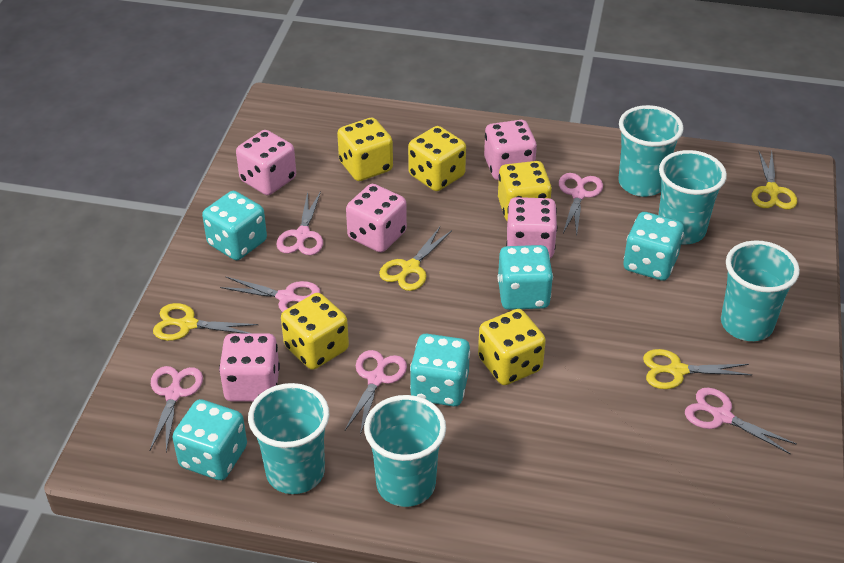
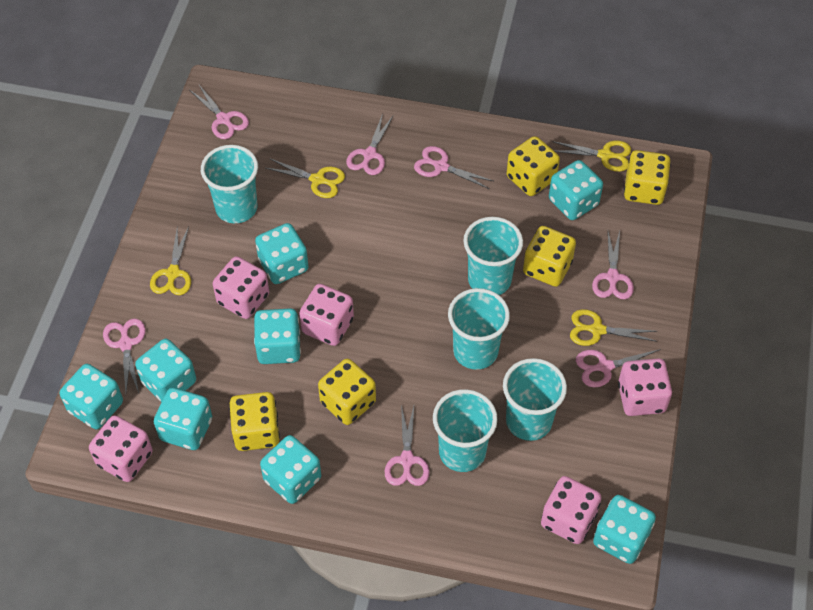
pink scissors: 6 -> 7
turquoise dice: 5 -> 8

